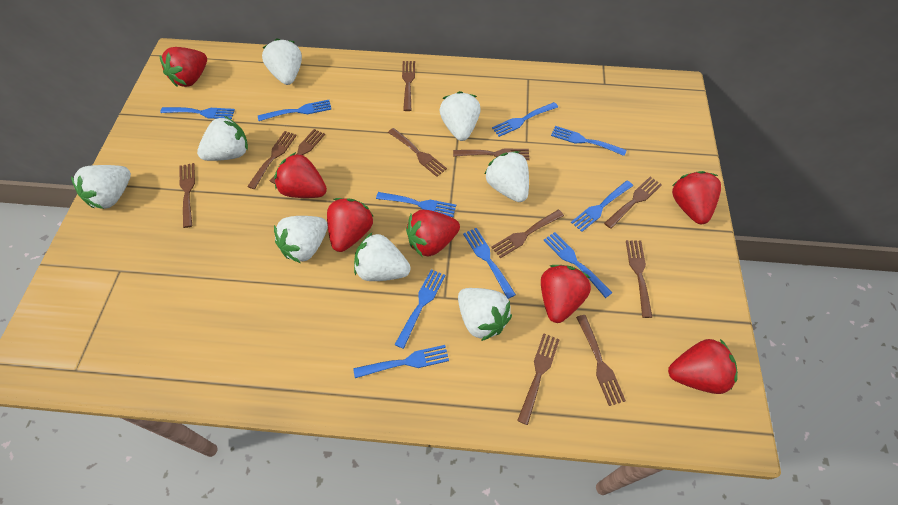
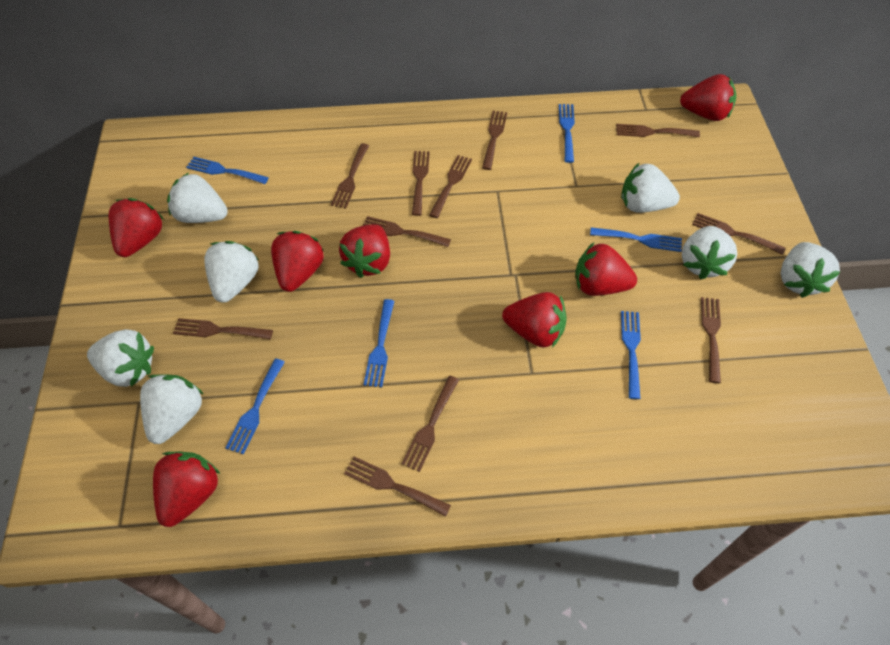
blue fork: 10 -> 6
white strawberry: 8 -> 7

